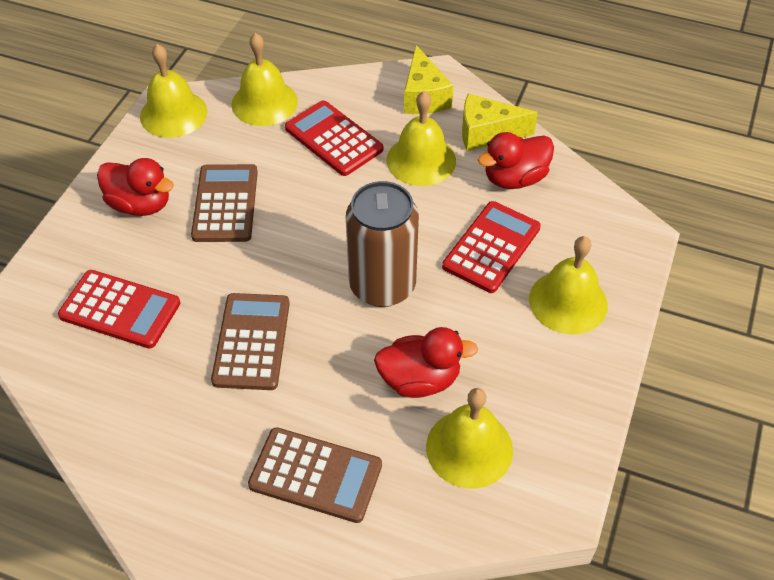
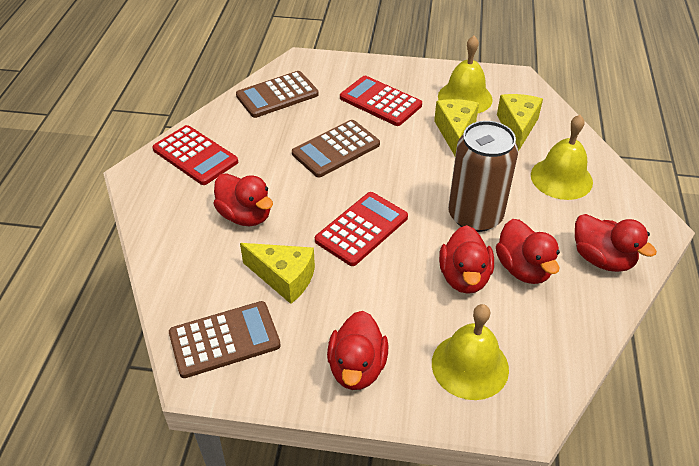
red duck: 3 -> 5
yellow bell: 5 -> 3
yellow cheese: 2 -> 3

